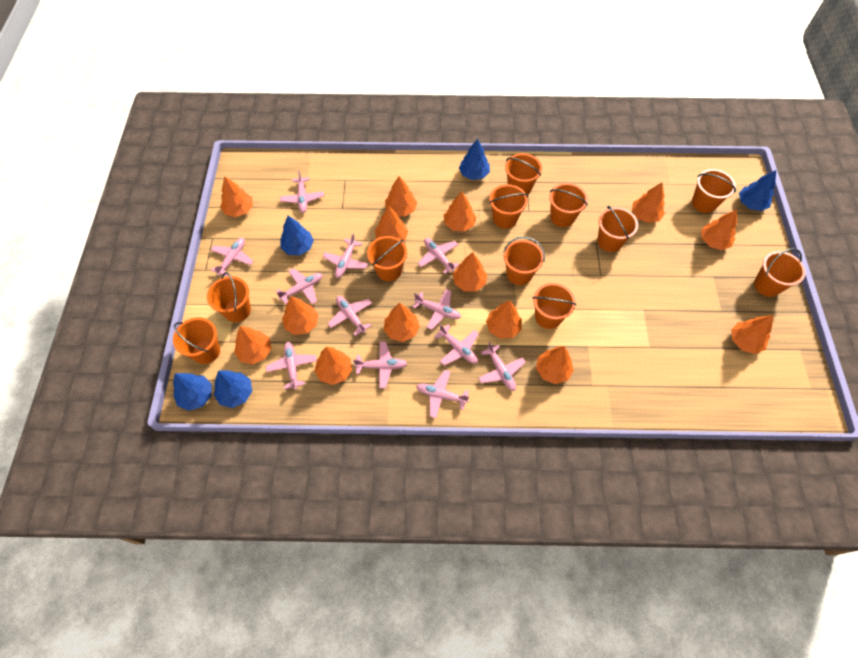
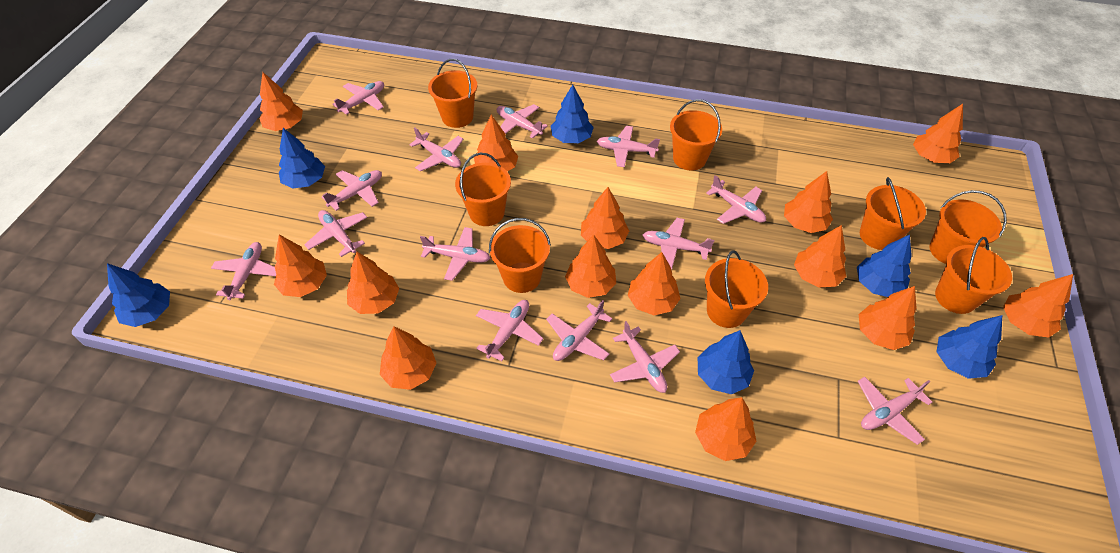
blue tree: 5 -> 6
orange bucket: 11 -> 8
pink plane: 12 -> 14

